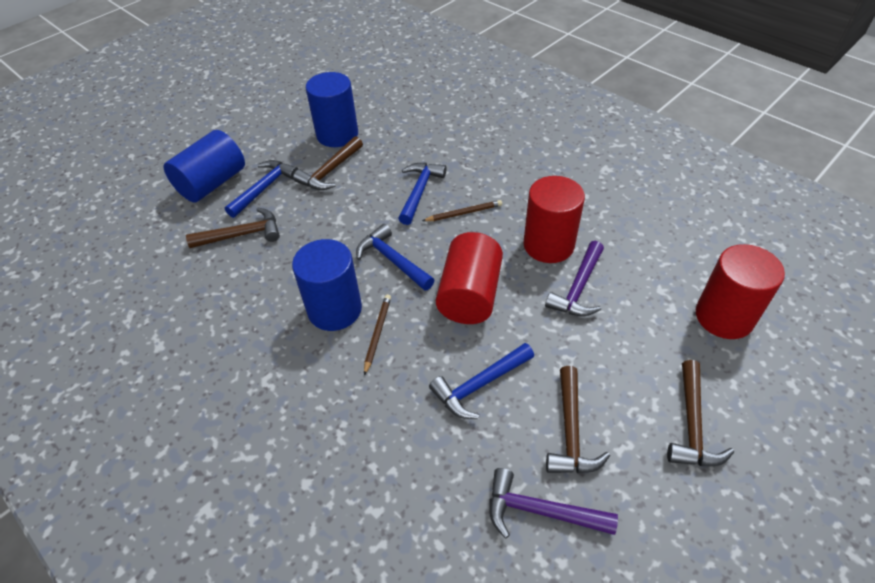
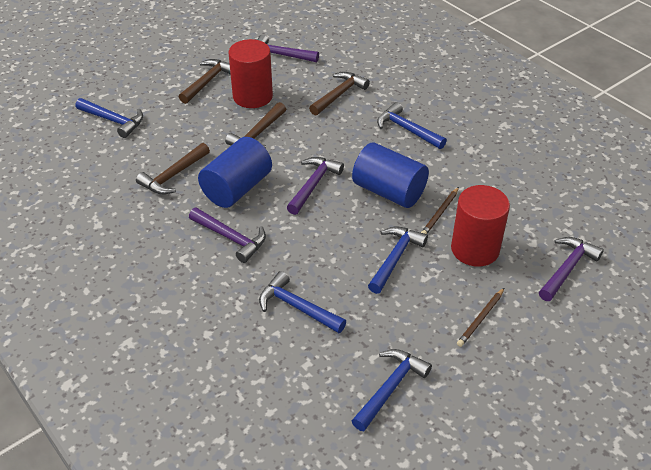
blue cylinder: 3 -> 2
blue hammer: 4 -> 5
purple hammer: 2 -> 4
red cylinder: 3 -> 2

